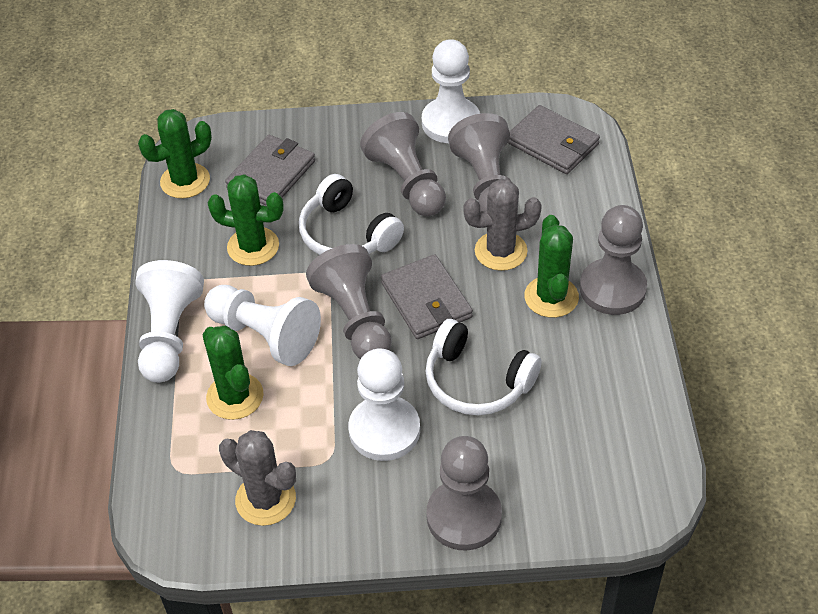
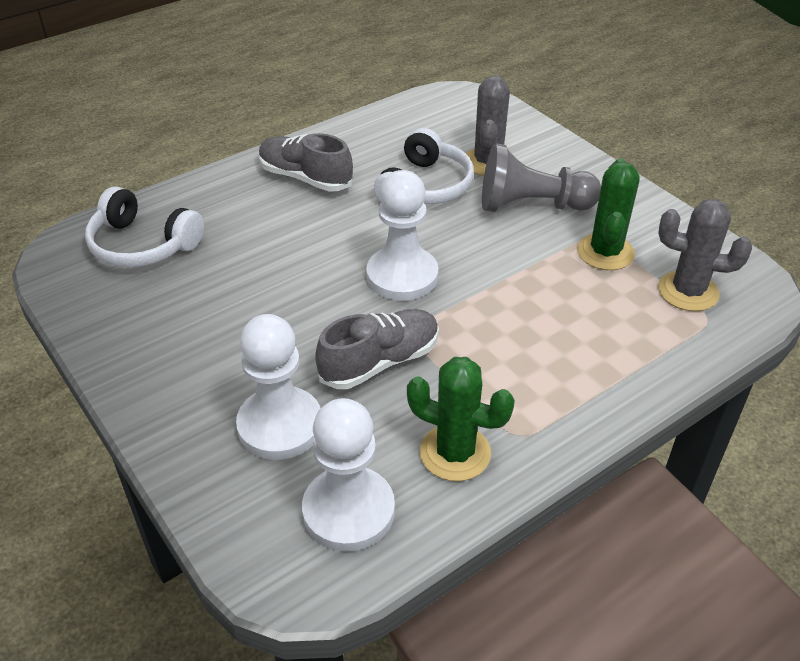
green cactus: 4 -> 2
grey pawn: 5 -> 1
grey shoe: 0 -> 2
grey wallet: 3 -> 0
white pawn: 4 -> 3

